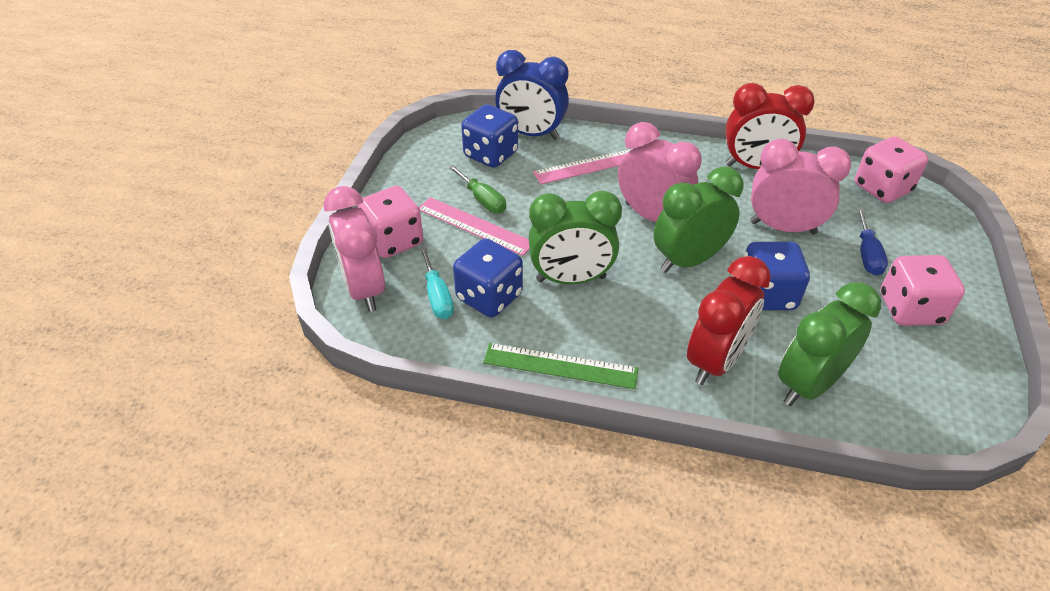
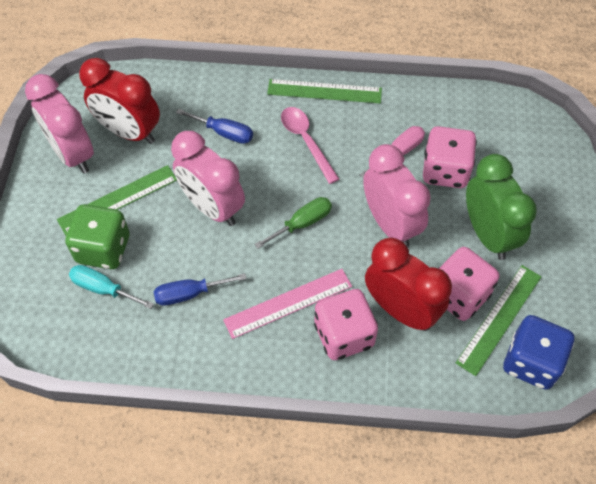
blue clock: 1 -> 0
blue dice: 3 -> 1
blue screwdriver: 1 -> 2
green clock: 3 -> 1
green dice: 0 -> 1
green ruler: 1 -> 3
pink ruler: 2 -> 1
pink screwdriver: 0 -> 1
pink spoon: 0 -> 1

